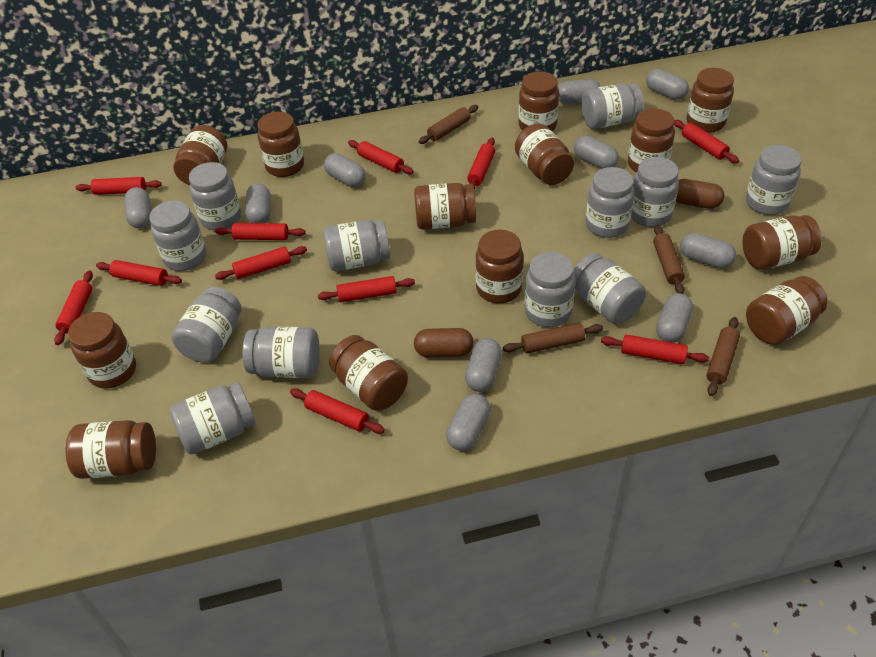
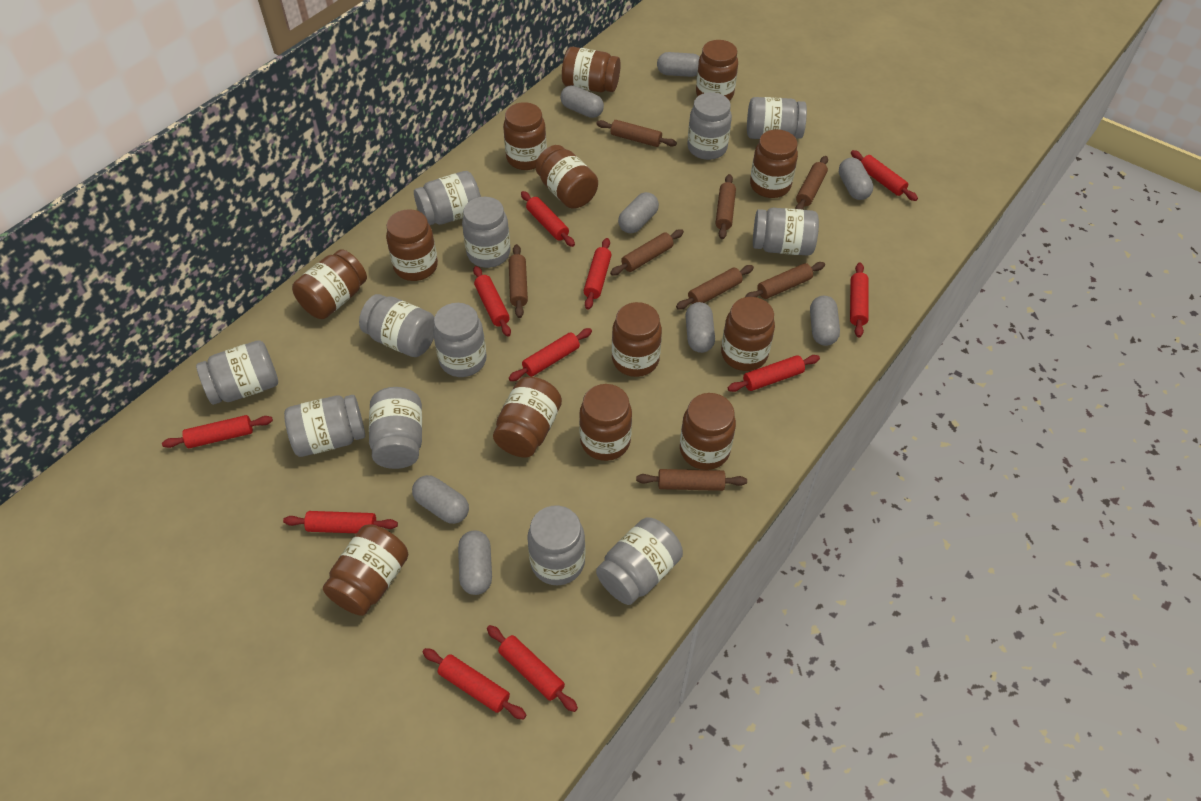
brown capsule: 2 -> 0
brown rolling pin: 4 -> 8
grey capsule: 10 -> 8

